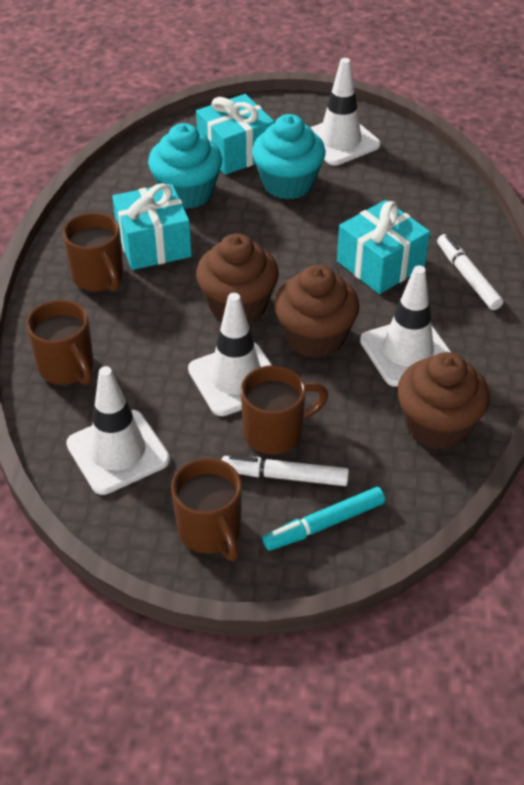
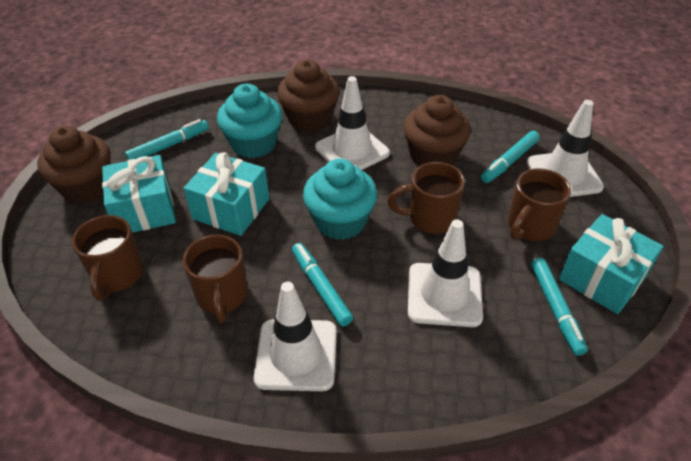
turquoise marker: 1 -> 4
white marker: 2 -> 0

